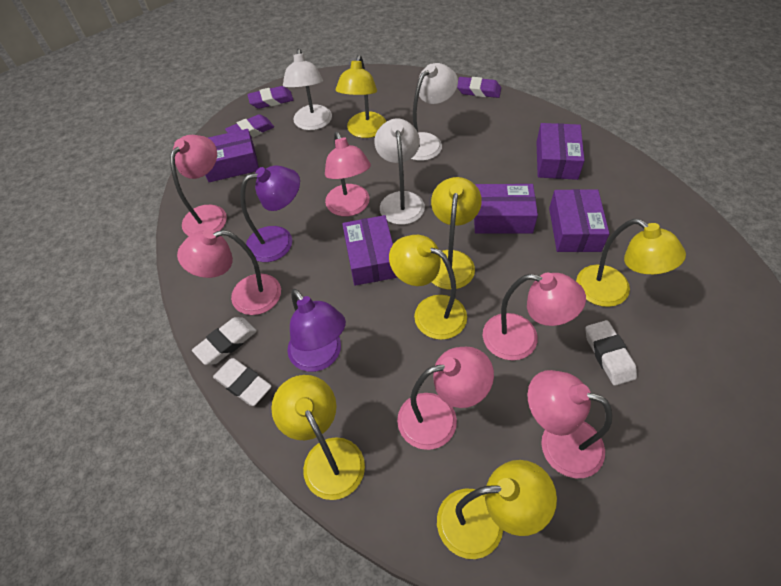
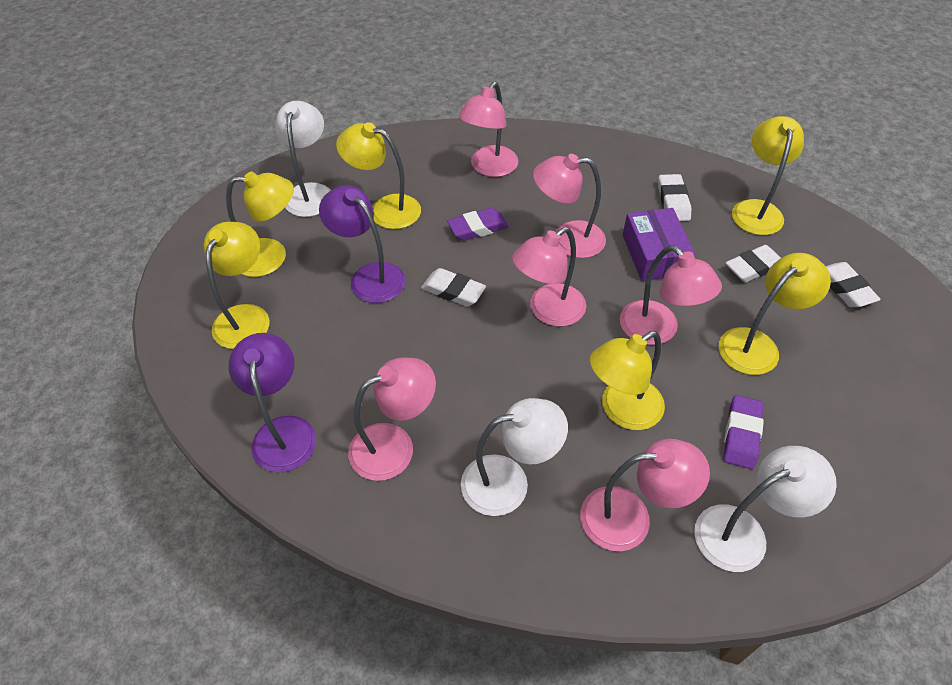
purple box: 5 -> 1
purple eraser: 3 -> 2
white eraser: 3 -> 4

